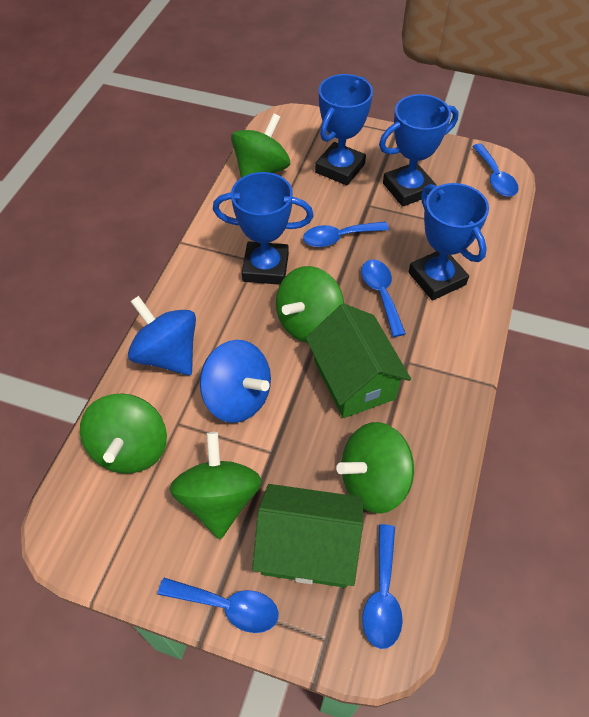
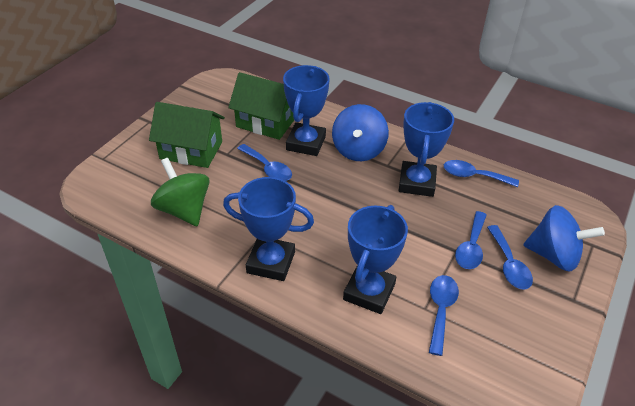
green spinning top: 5 -> 1

